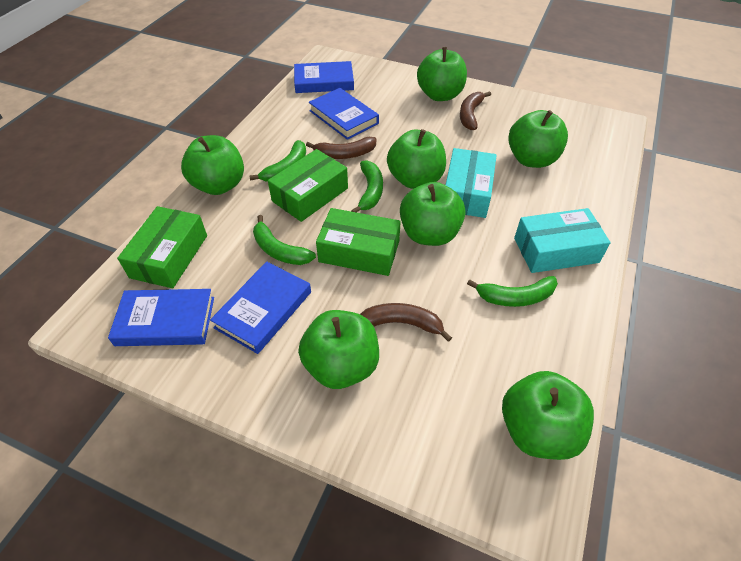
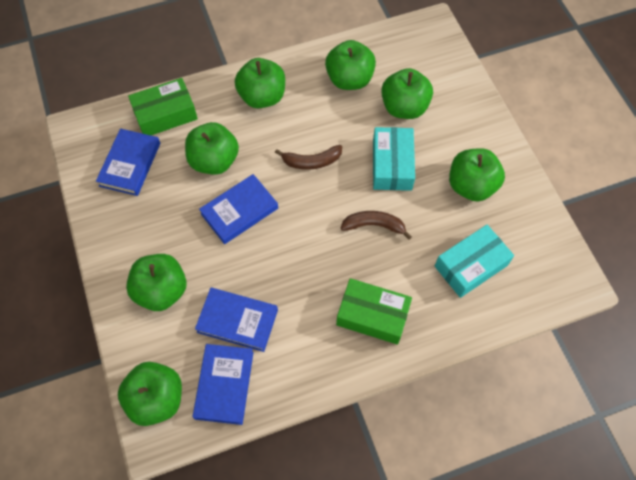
brown banana: 3 -> 2
green banana: 4 -> 0
green box: 3 -> 2

